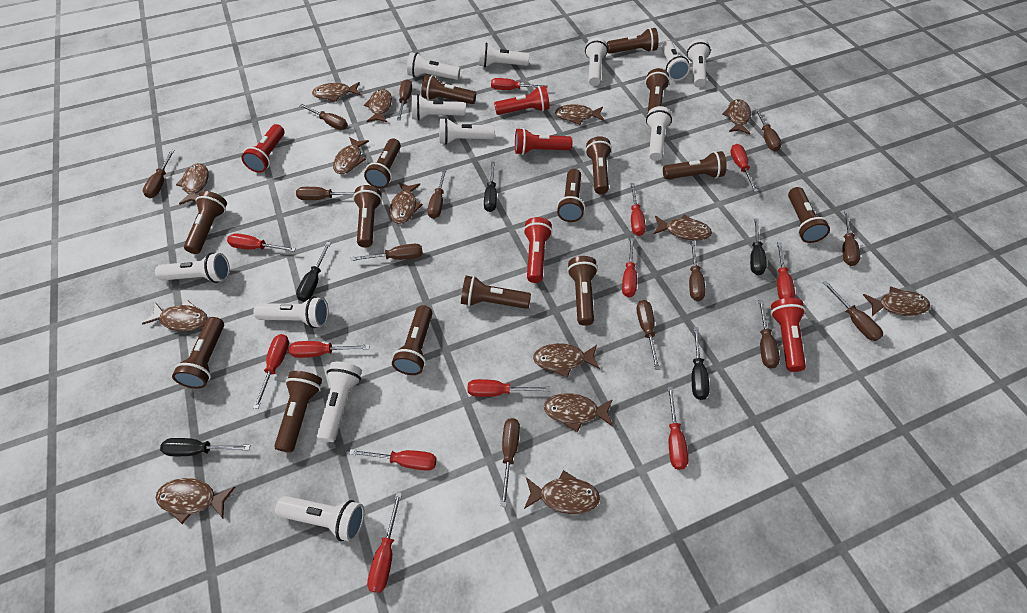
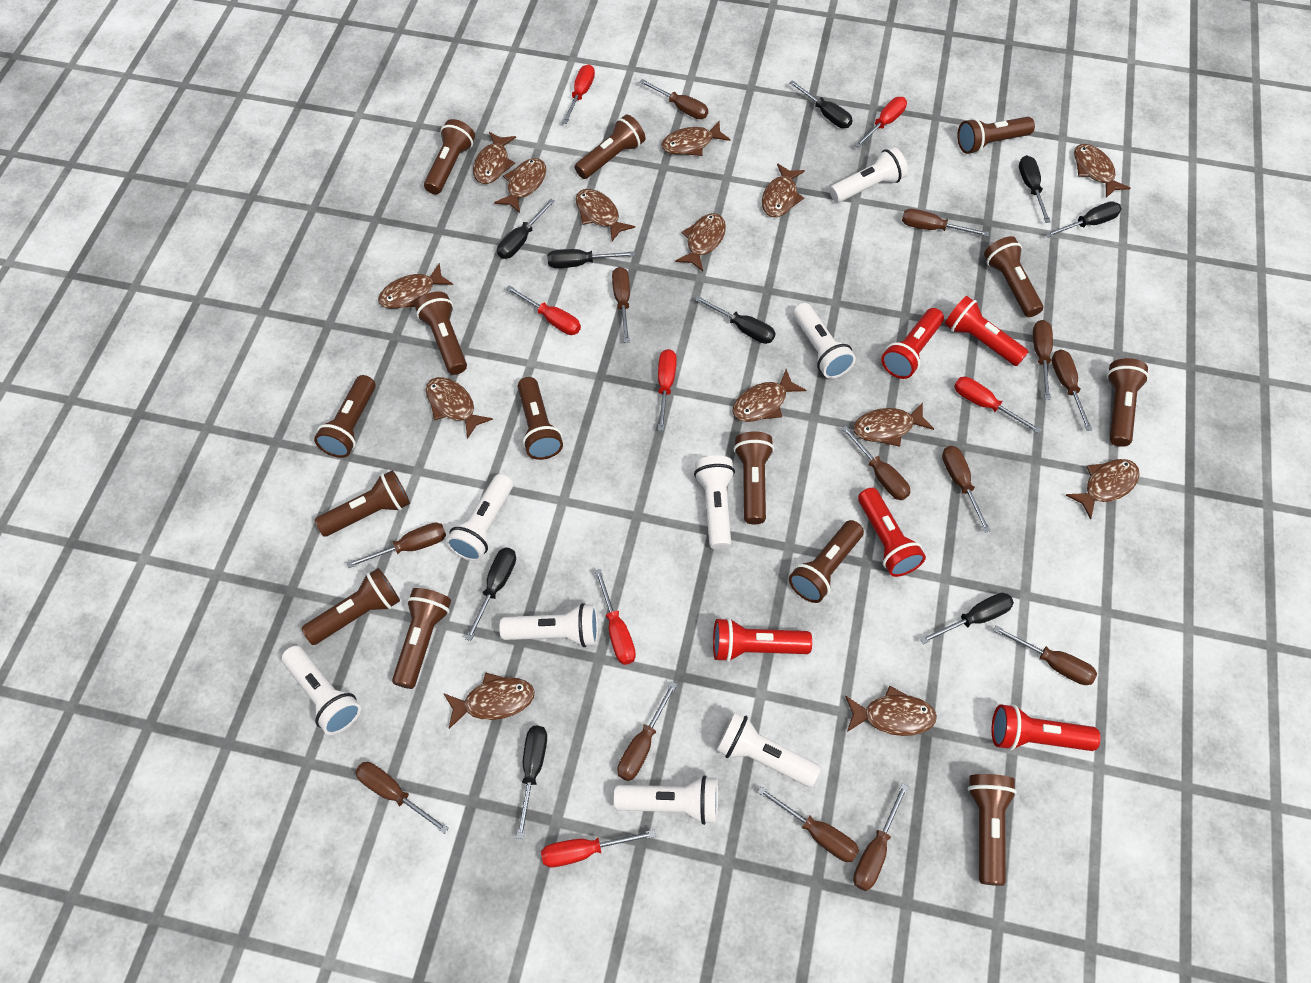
black screwdriver: 5 -> 9
brown flashlight: 15 -> 14
red screwdriver: 12 -> 7
white flashlight: 12 -> 8

